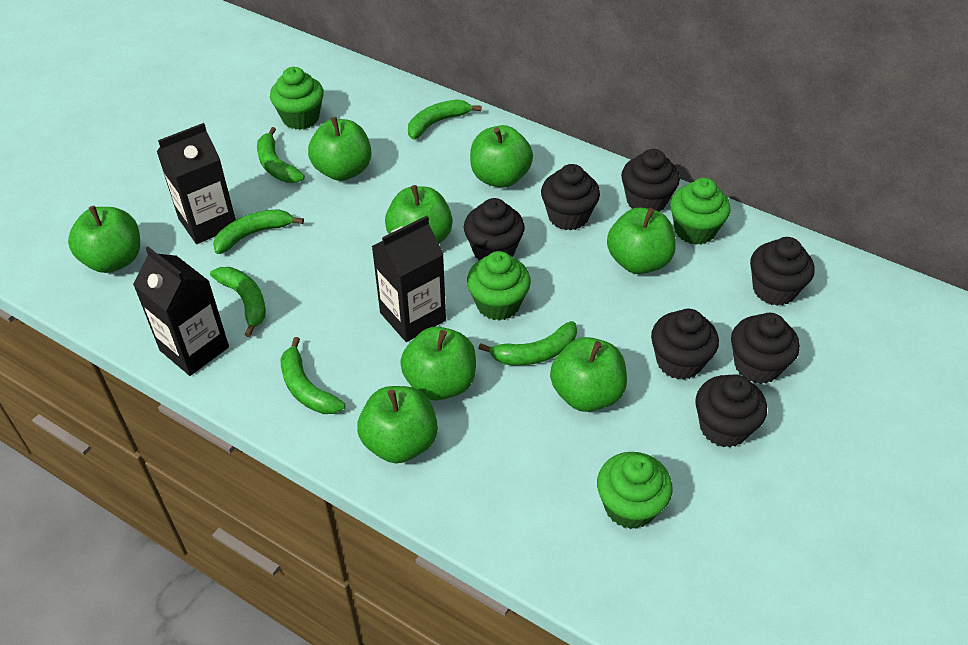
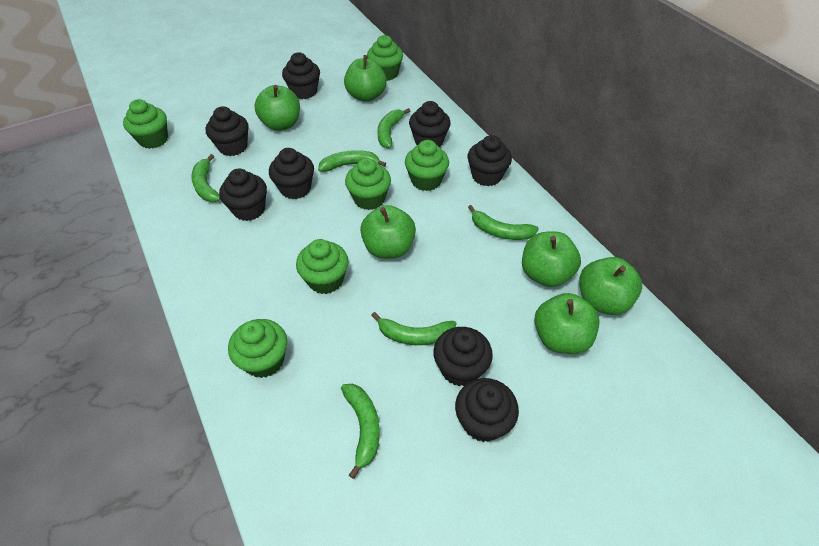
black carton: 3 -> 0
black cupcake: 7 -> 8
green apple: 8 -> 6
green cupcake: 4 -> 6

